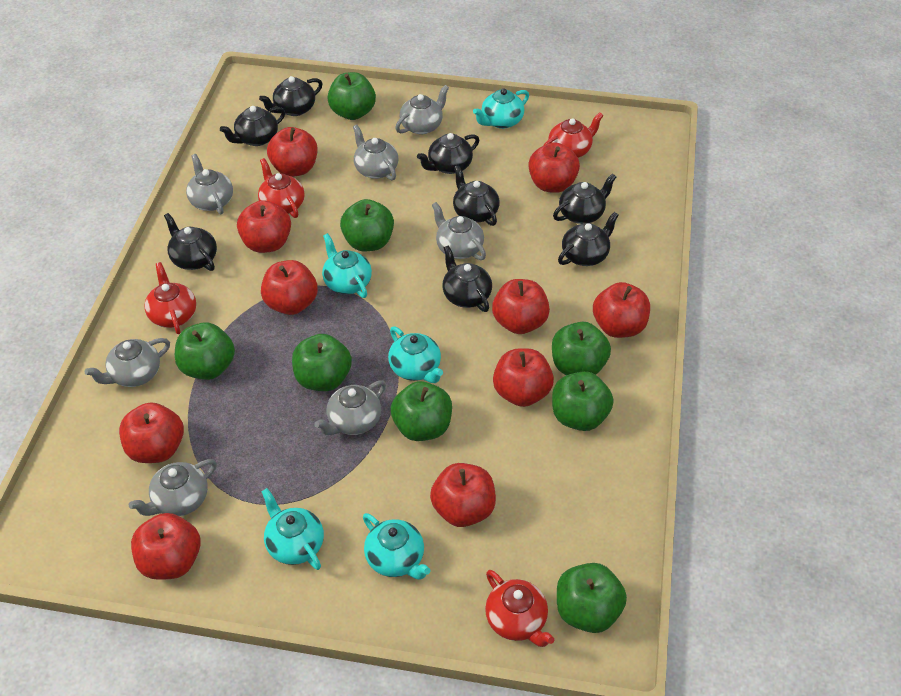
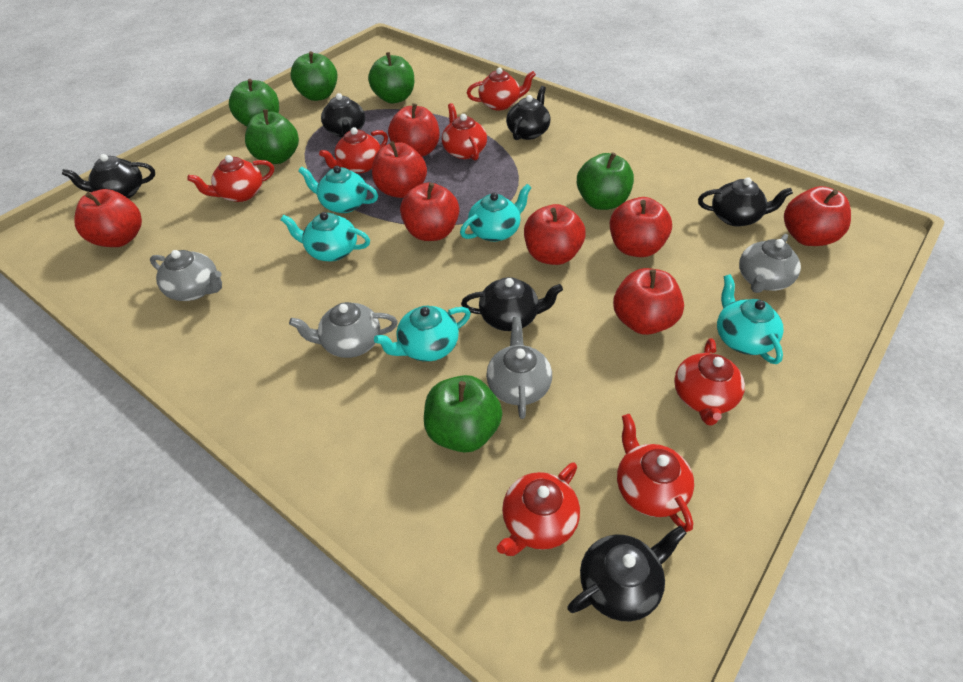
black teapot: 8 -> 6
green apple: 8 -> 6
grey teapot: 7 -> 4
red apple: 10 -> 8
red teapot: 4 -> 7

